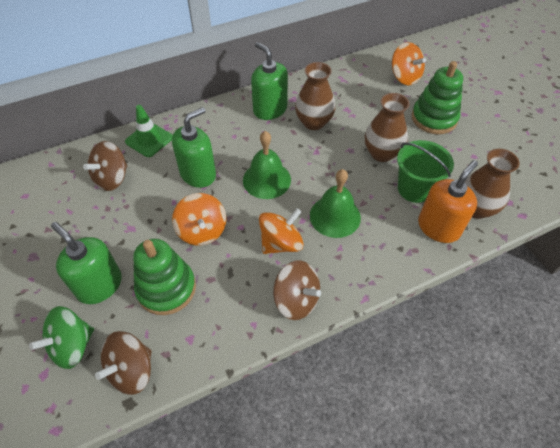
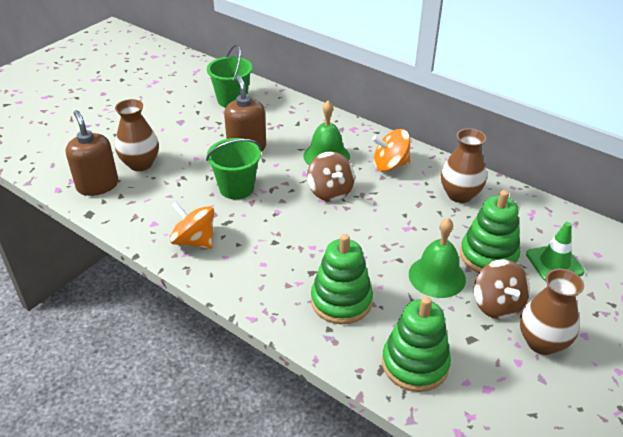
brown soap dispenser: 0 -> 2
brown spinning top: 3 -> 2
green bucket: 1 -> 2
green soap dispenser: 3 -> 0
green spinning top: 1 -> 0
green stacking toy: 2 -> 3
orange soap dispenser: 1 -> 0
orange spinning top: 3 -> 2

